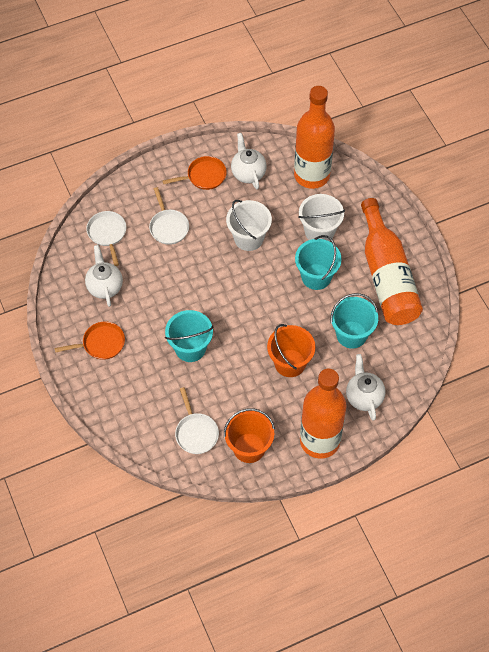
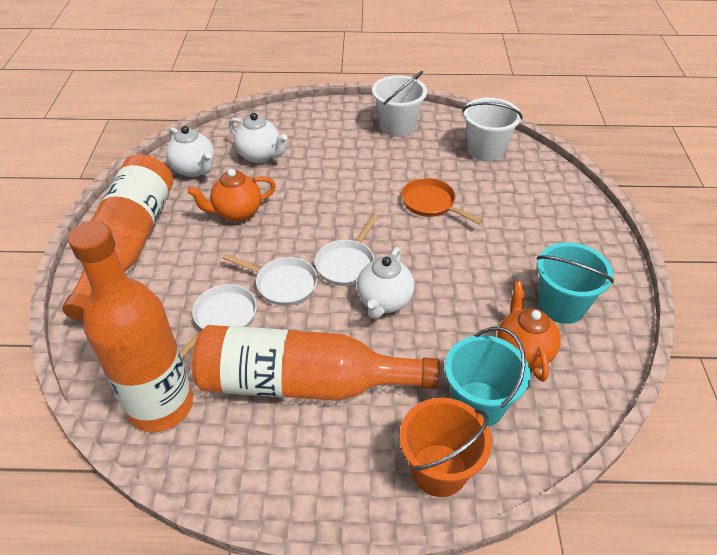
orange bucket: 2 -> 1
orange pan: 2 -> 1
orange teapot: 0 -> 2
turquoise bucket: 3 -> 2

